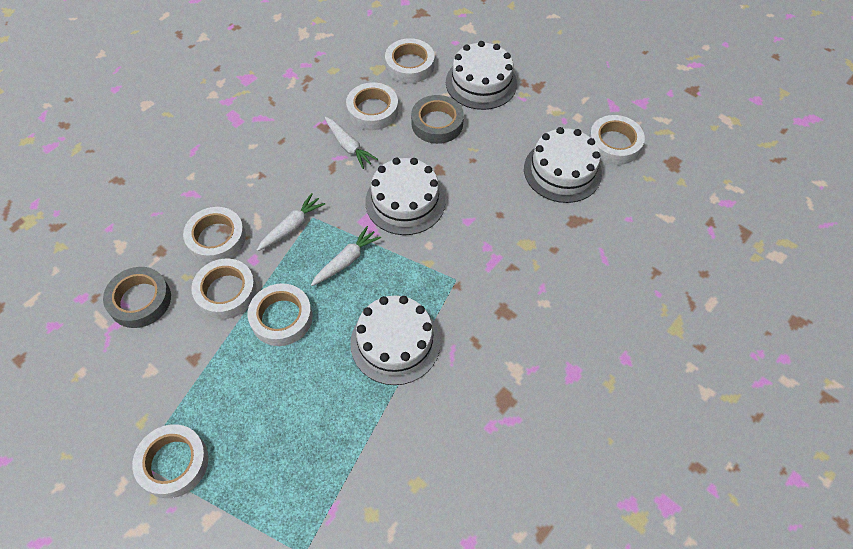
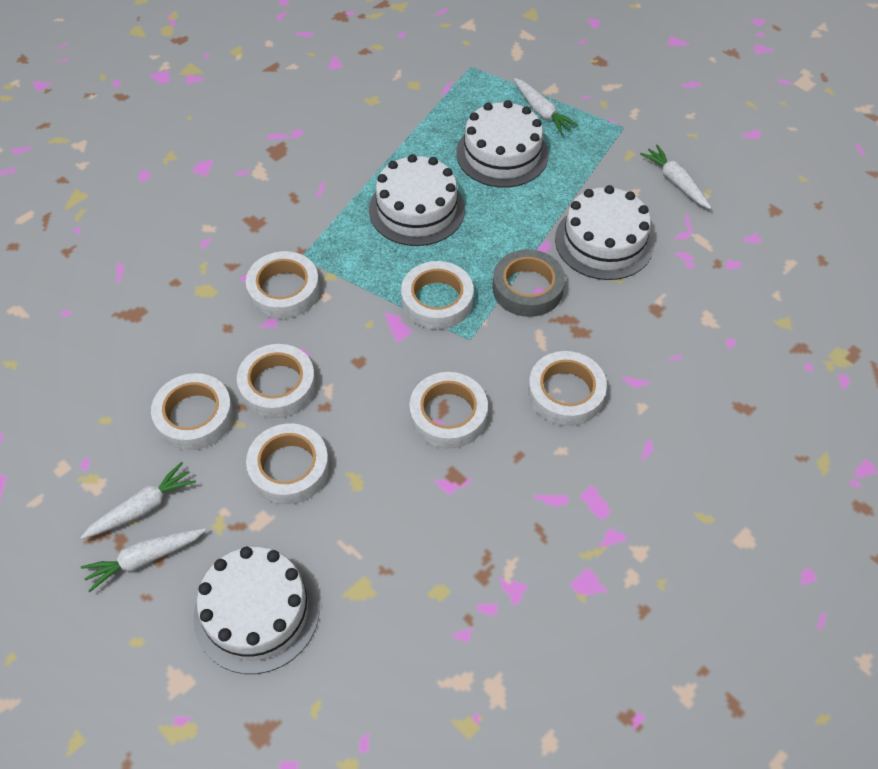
grey tape: 2 -> 1
white carrot: 3 -> 4

